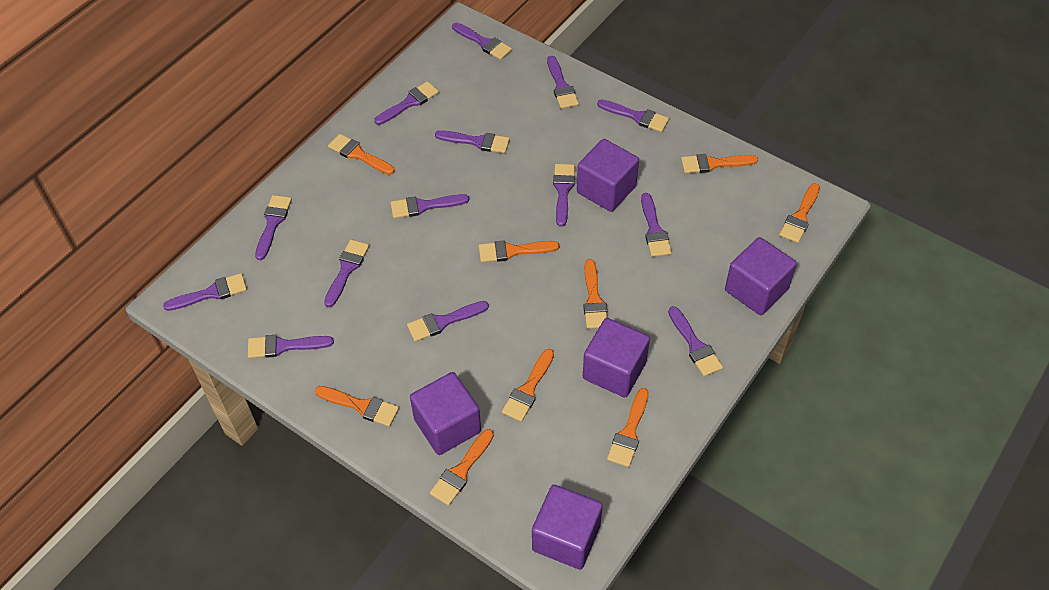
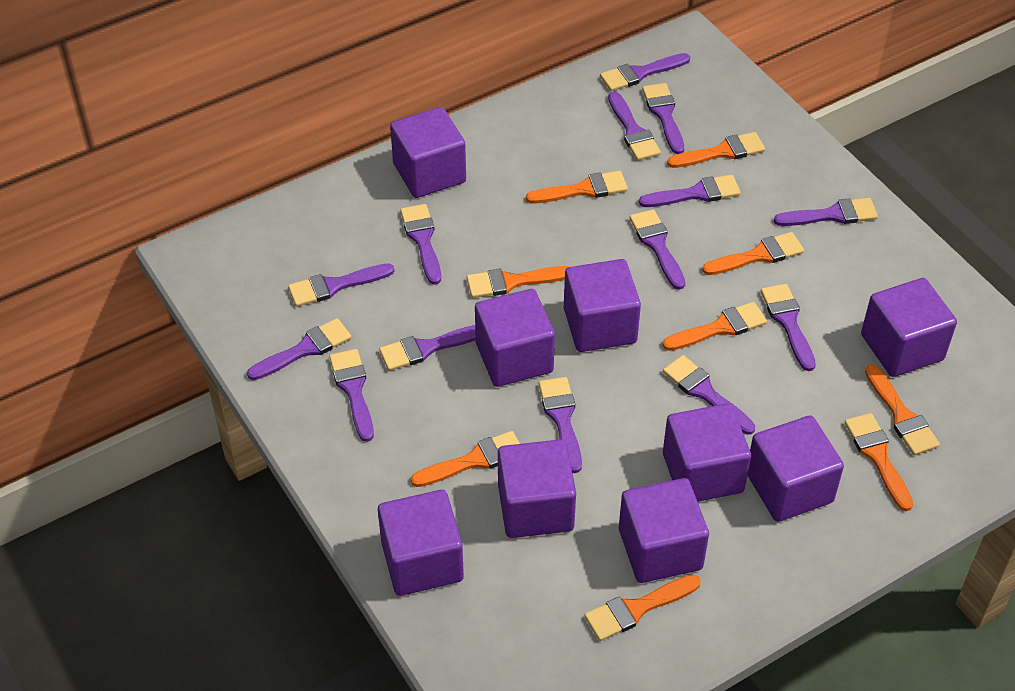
purple cube: 5 -> 9

